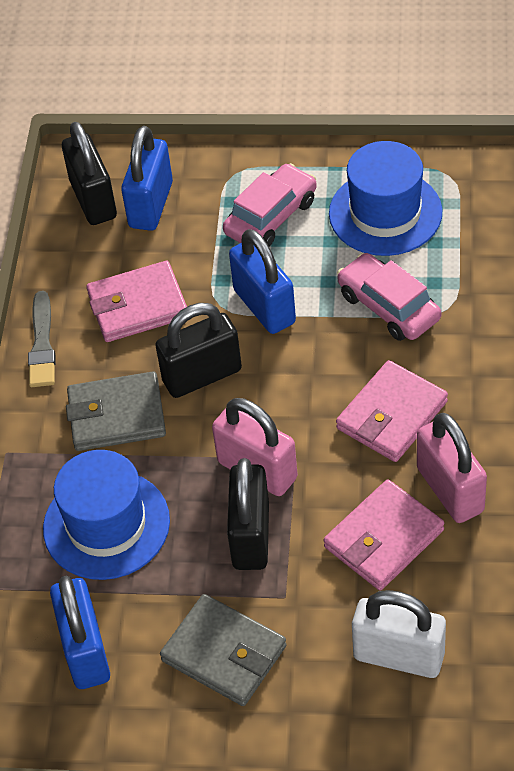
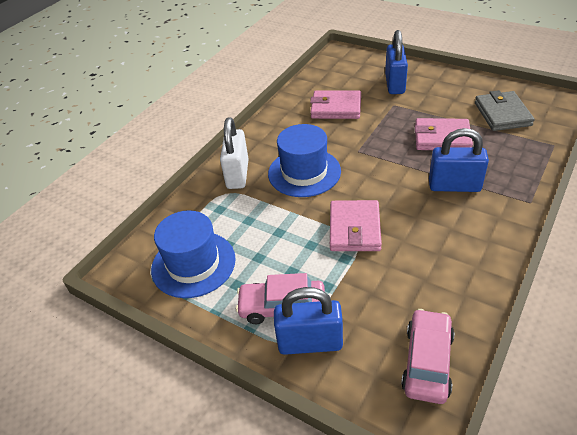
black padlock: 3 -> 0
grey brush: 1 -> 0
grey wallet: 2 -> 1
pink padlock: 2 -> 0

